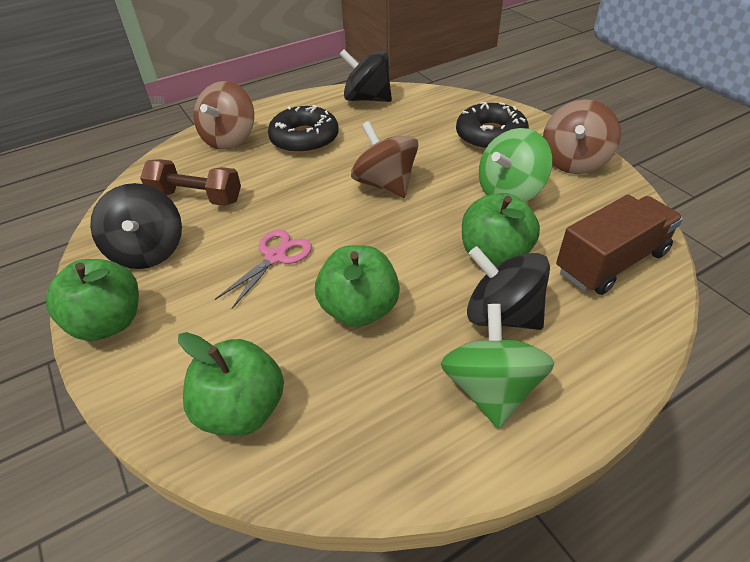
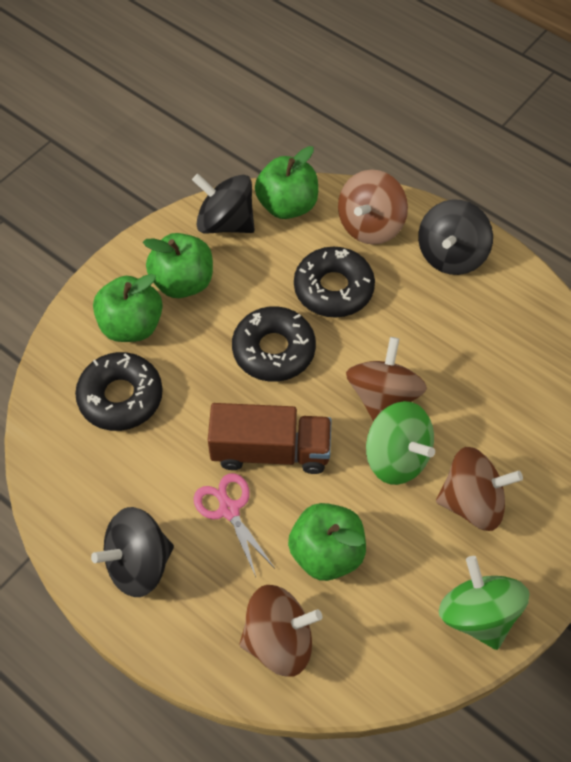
black donut: 2 -> 3
brown dumbbell: 1 -> 0
brown spinning top: 3 -> 4

